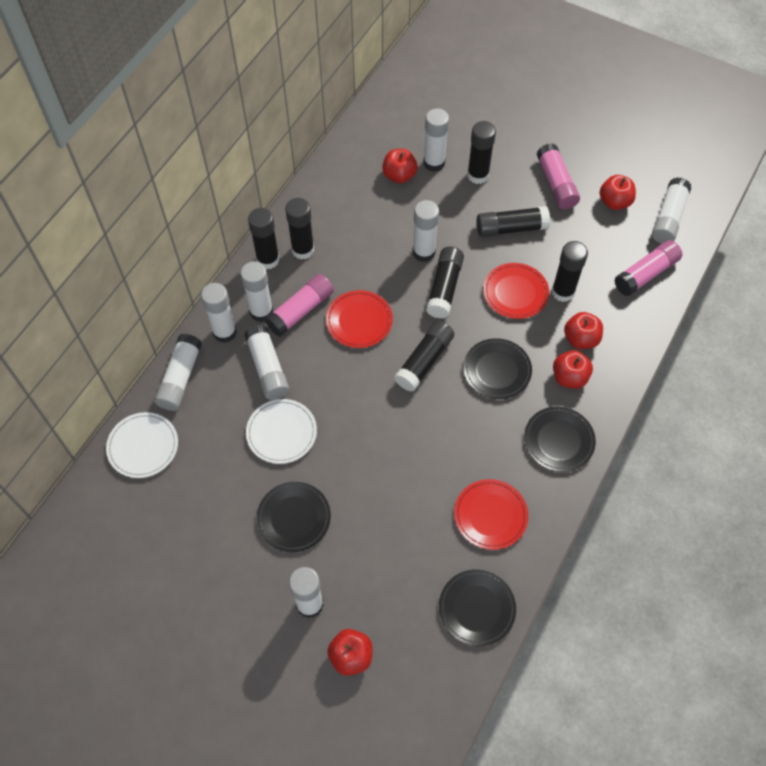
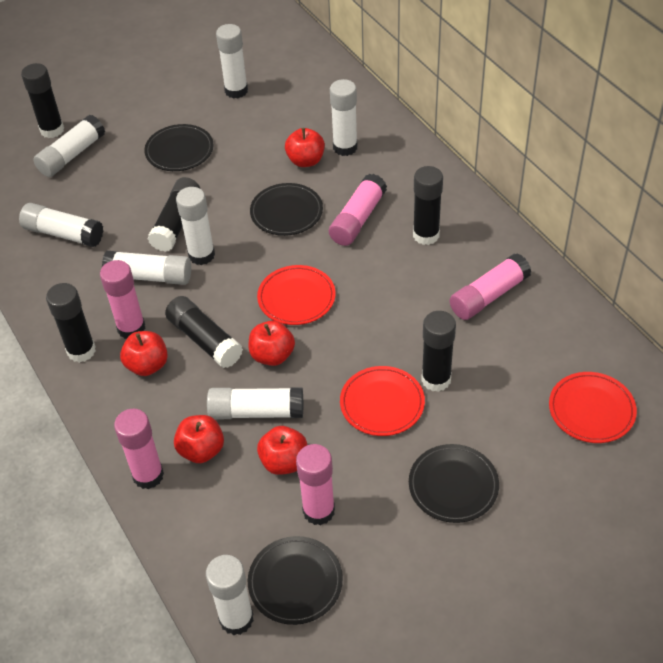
black glue stick: 7 -> 6
pink glue stick: 3 -> 5
white plate: 2 -> 0

